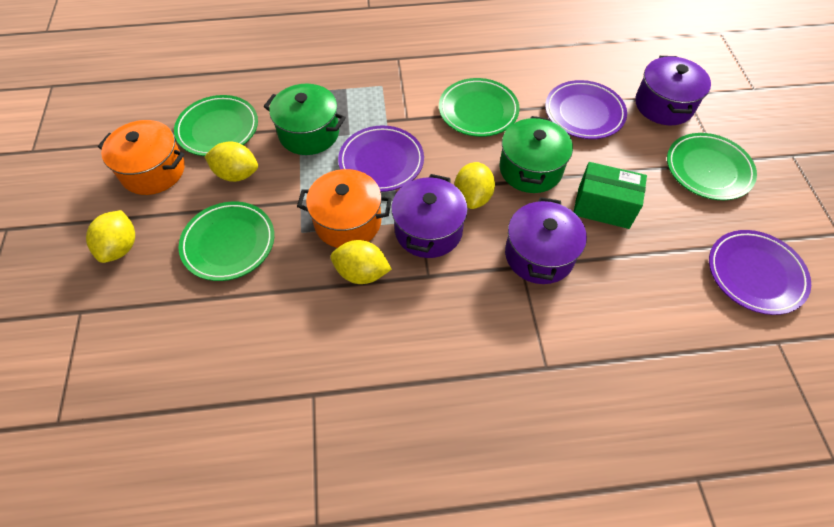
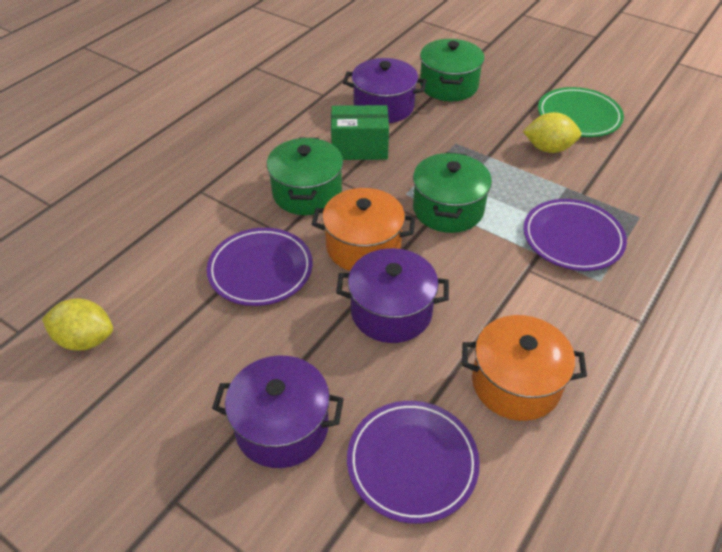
green plate: 4 -> 1
green pot: 2 -> 3
yellow lemon: 4 -> 2

